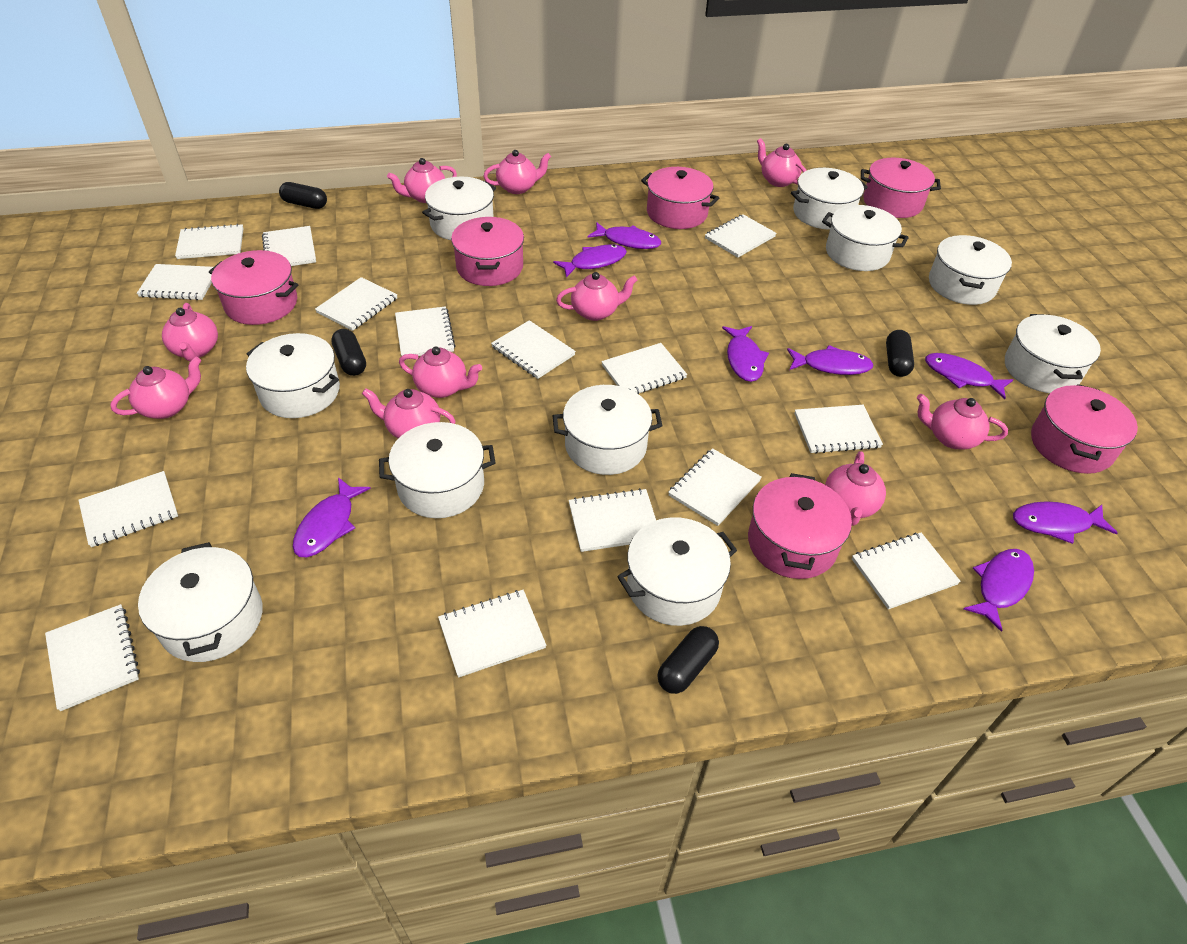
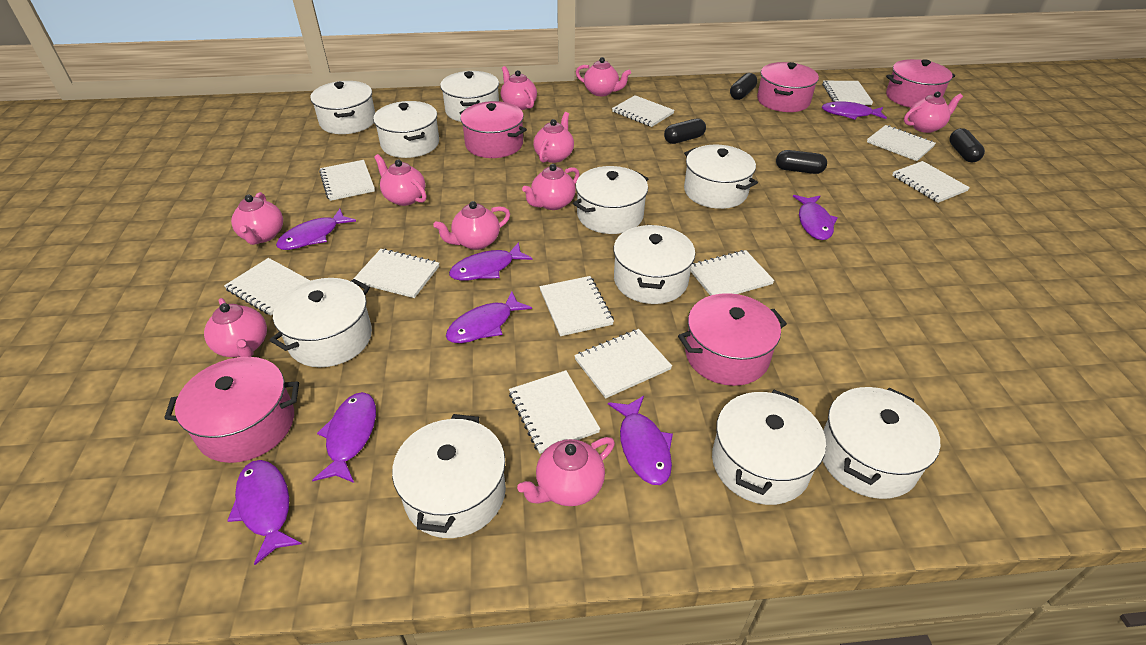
pink pot: 6 -> 5
white notebook: 15 -> 11

